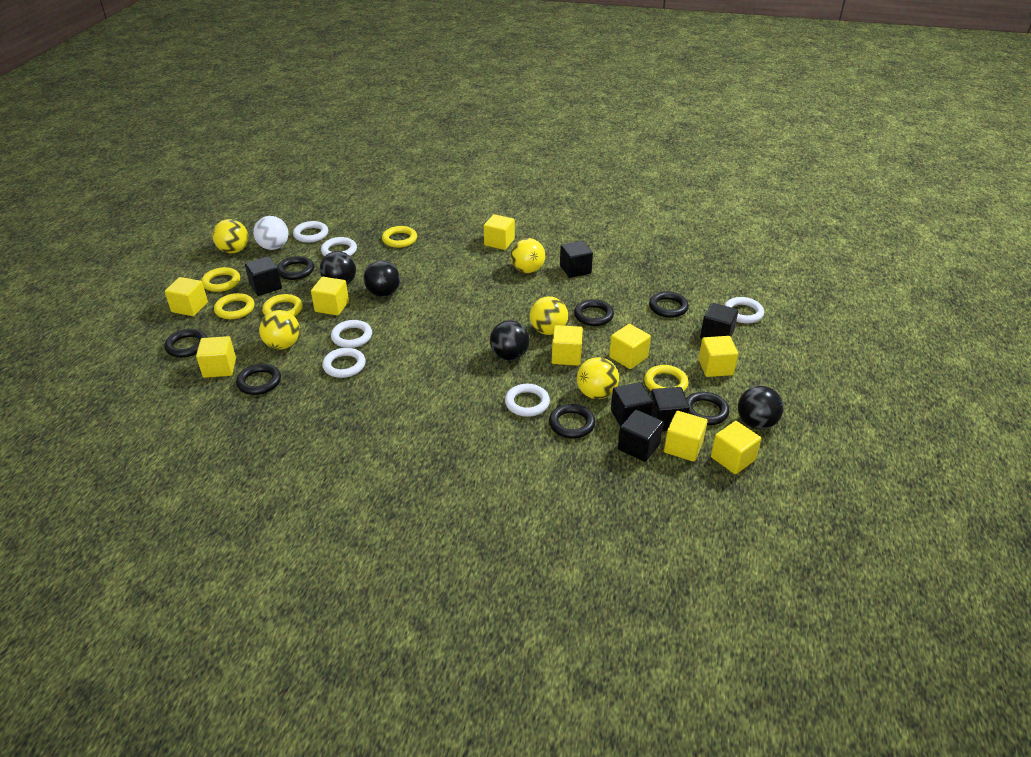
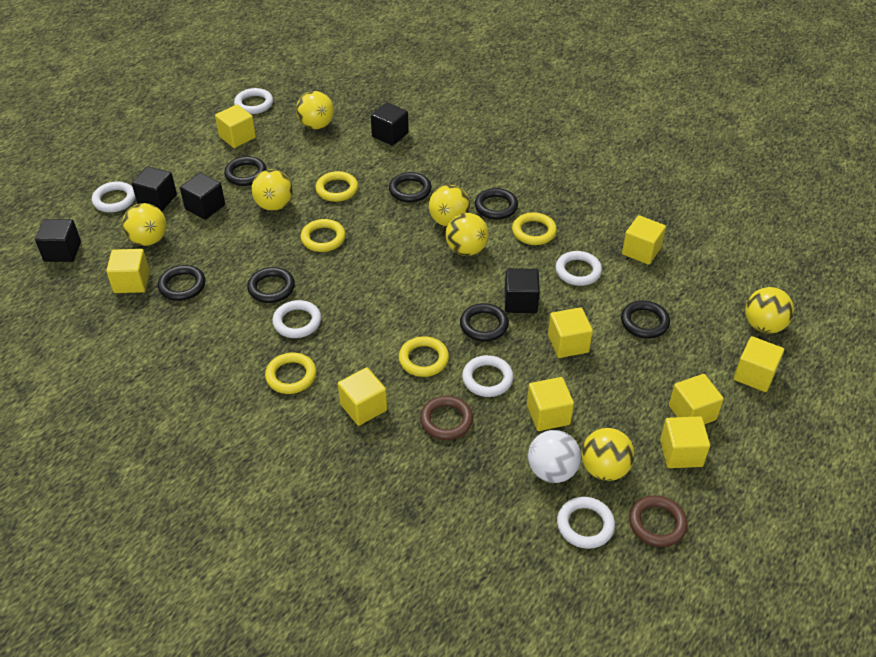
black ball: 4 -> 0
black cube: 6 -> 5
brown ring: 0 -> 2
yellow ball: 5 -> 7

